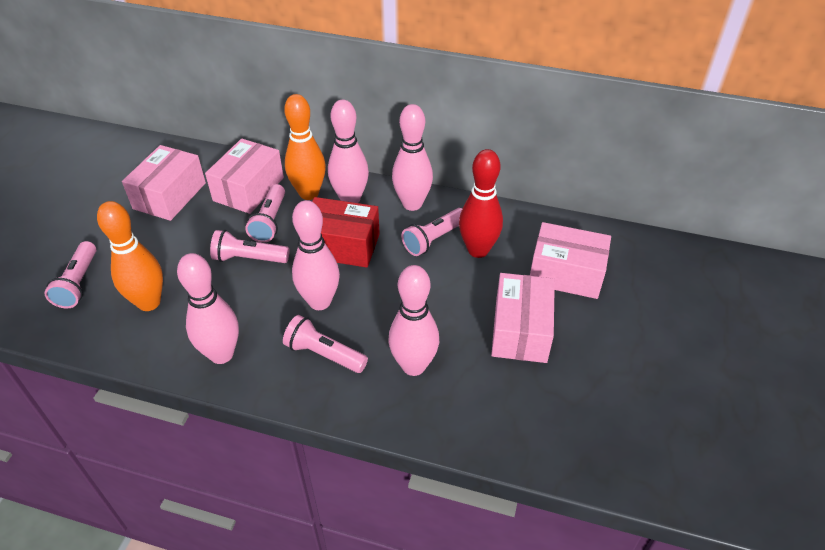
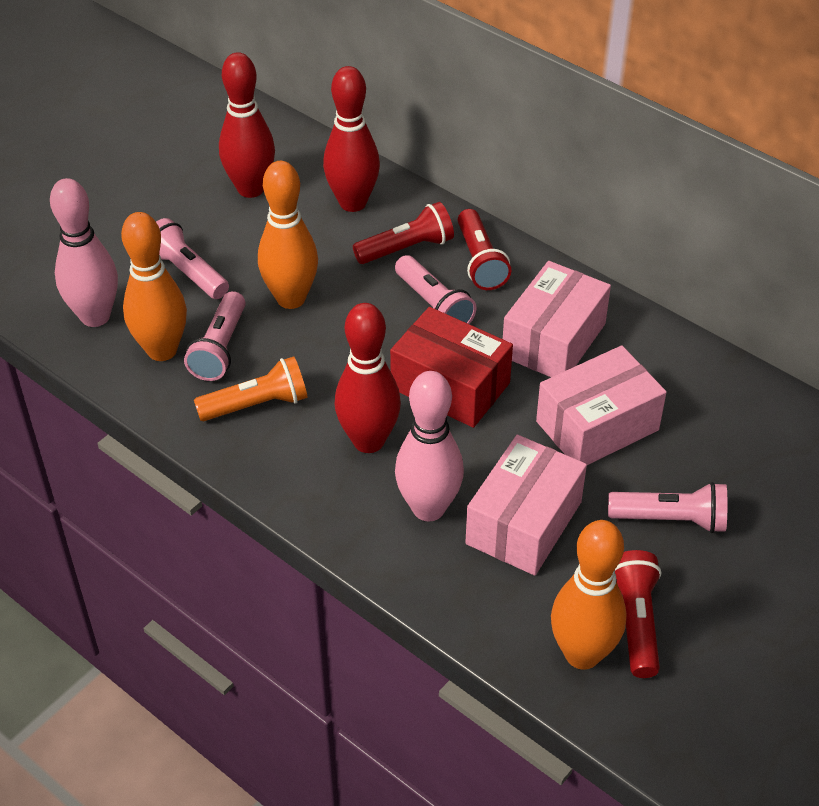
orange bowling pin: 2 -> 3
orange flashlight: 0 -> 1
pink bowling pin: 5 -> 2
pink box: 4 -> 3
pink flashlight: 5 -> 4
red bowling pin: 1 -> 3
red flashlight: 0 -> 3

